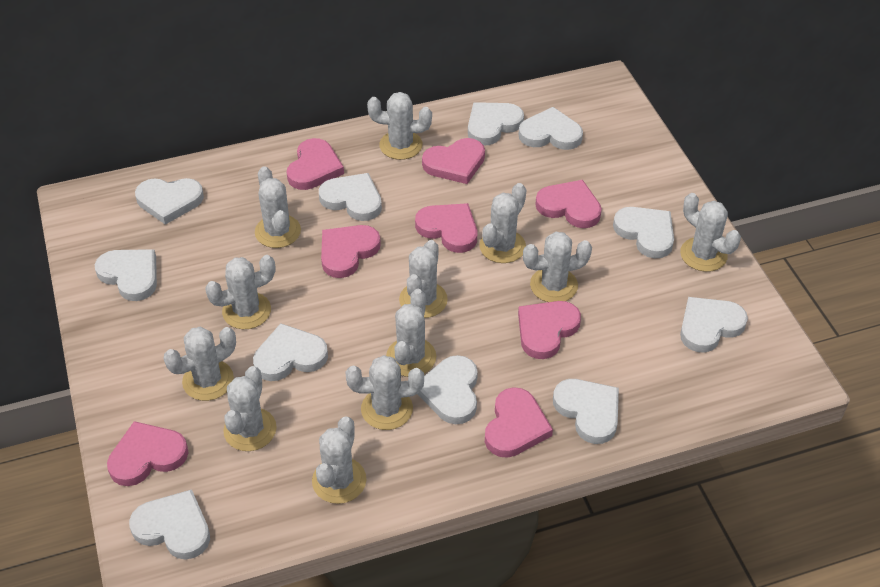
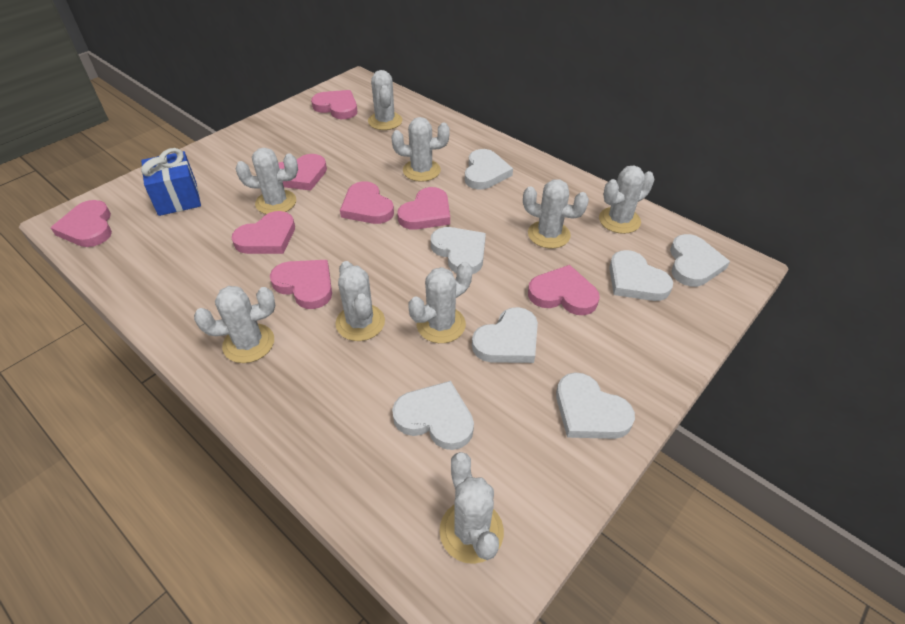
blue gift: 0 -> 1
white cactus: 12 -> 9
white heart: 11 -> 7

